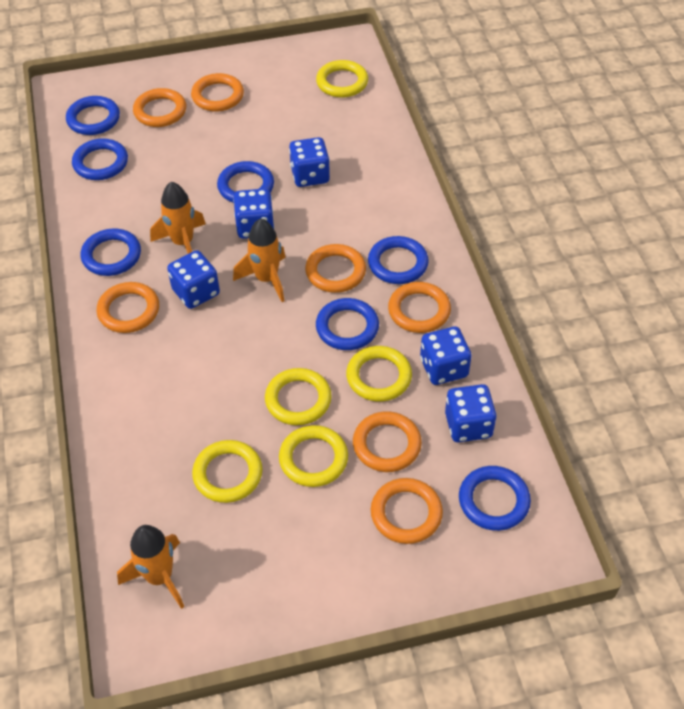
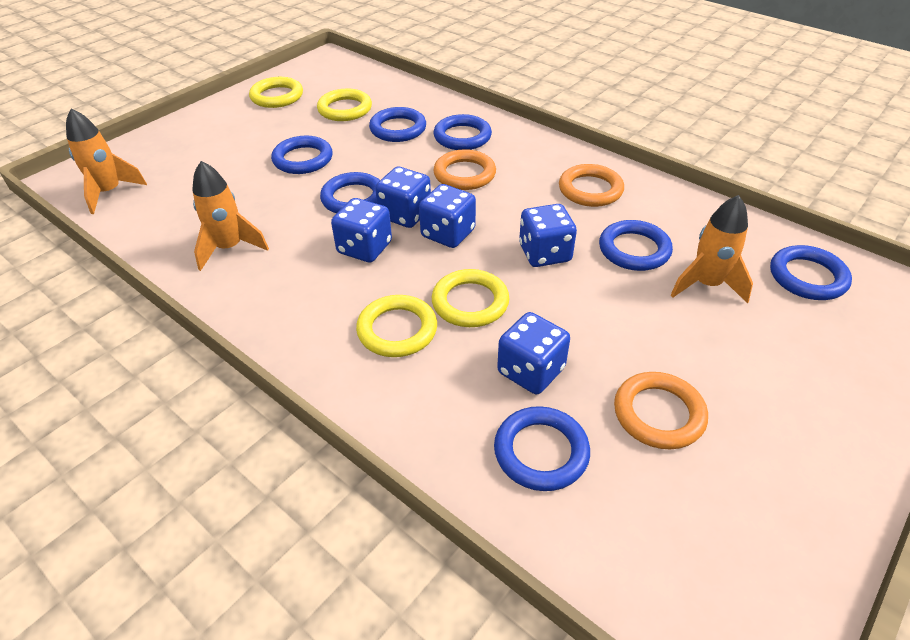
orange ring: 7 -> 3
yellow ring: 5 -> 4

